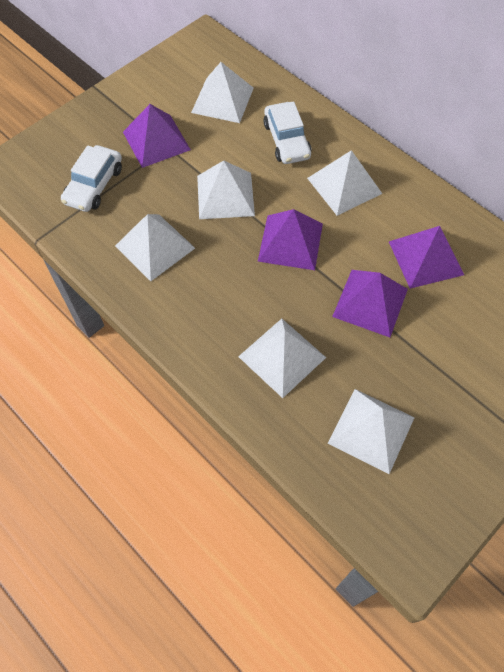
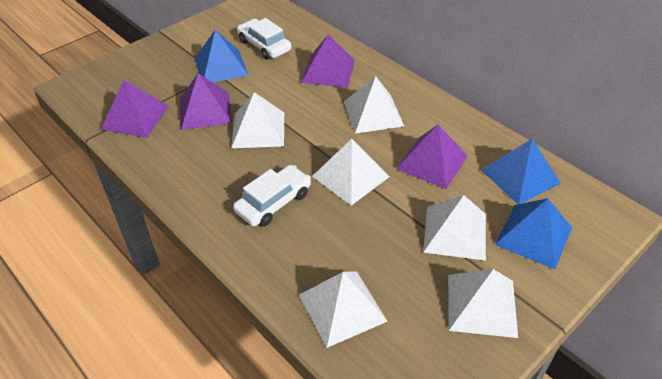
blue pyramid: 0 -> 3

